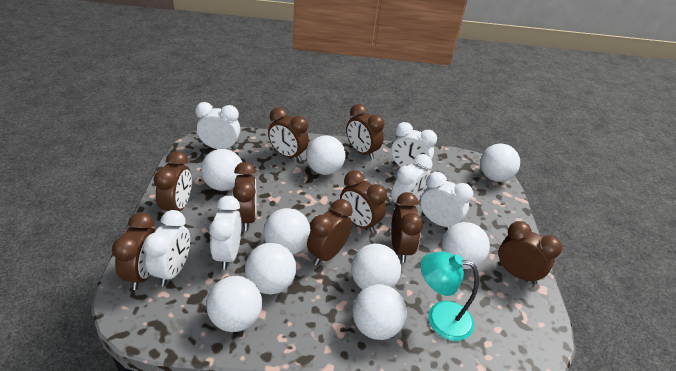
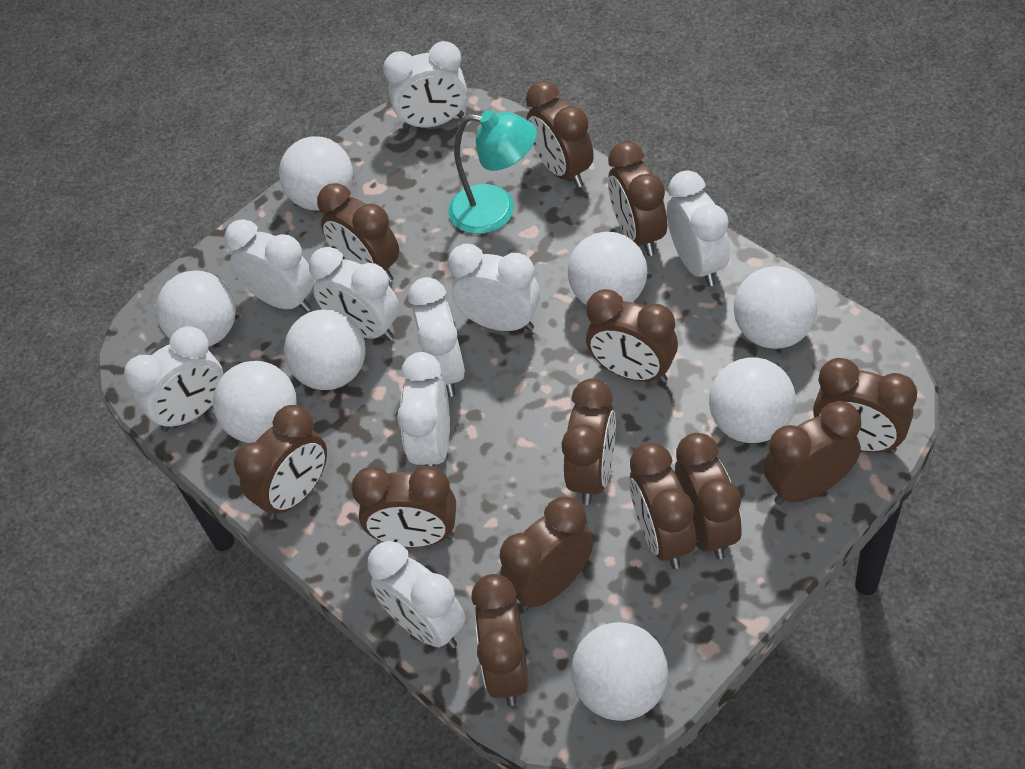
brown clock: 9 -> 13
white ball: 9 -> 8
white clock: 6 -> 9

